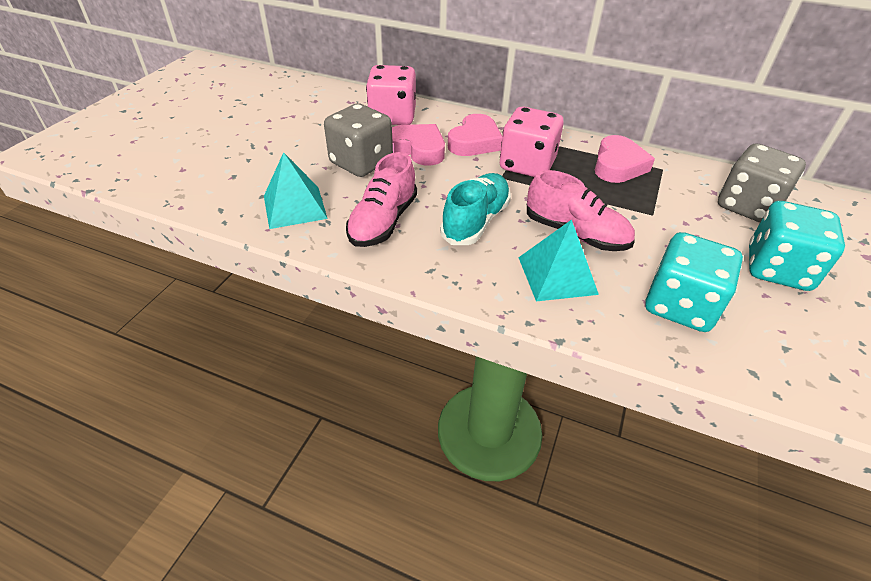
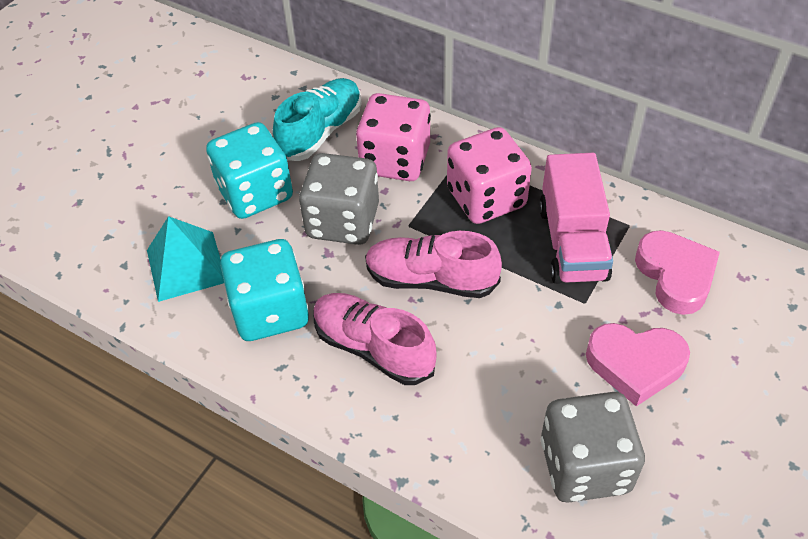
pink heart: 3 -> 2
pink truck: 0 -> 1
turquoise pyramid: 2 -> 1

